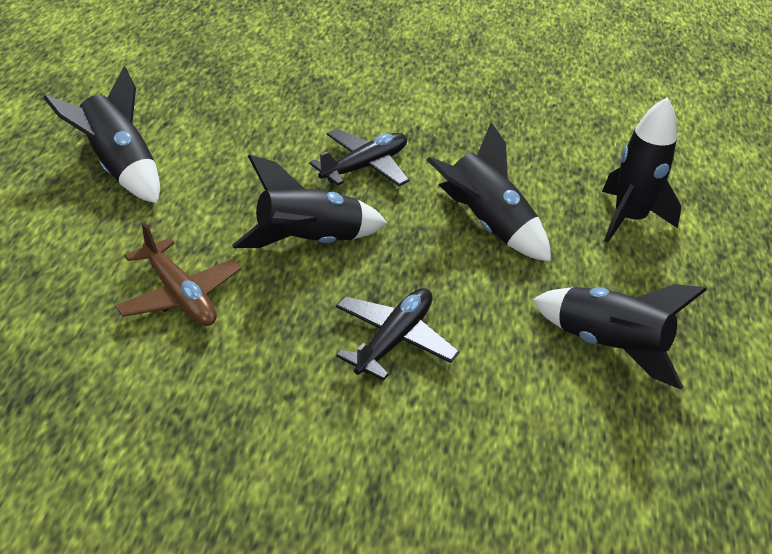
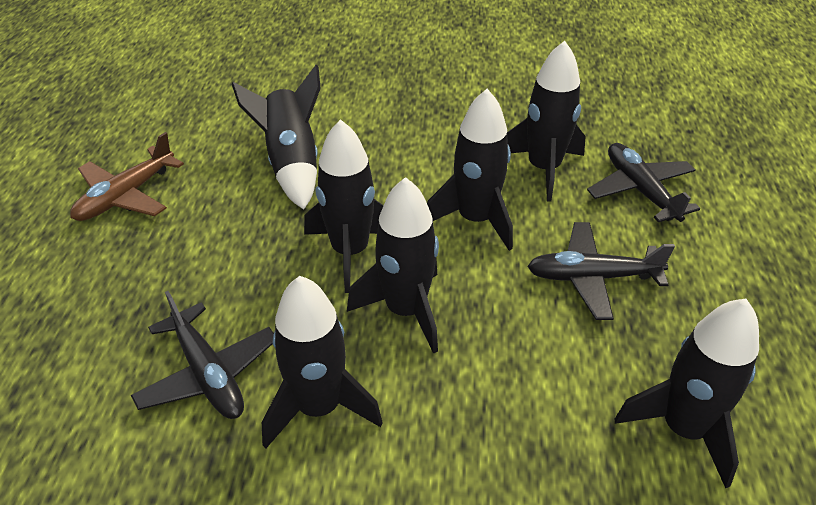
black plane: 2 -> 3
black rocket: 5 -> 7

